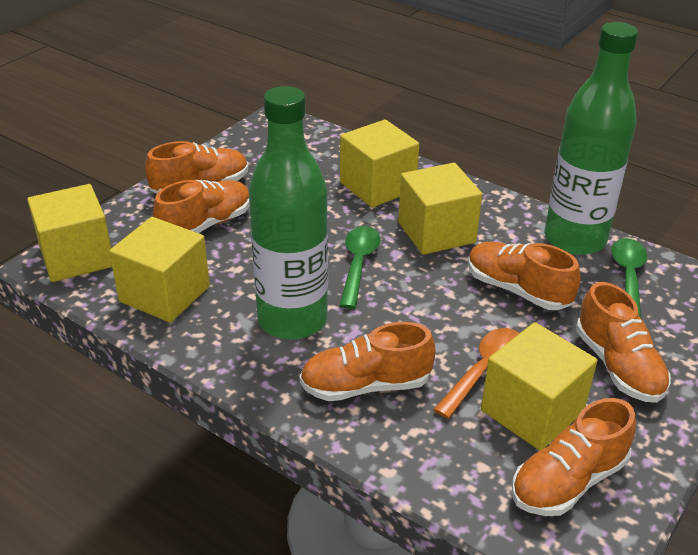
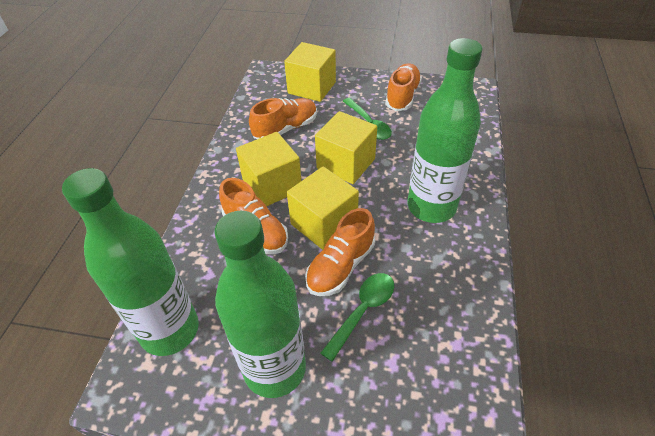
green bottle: 2 -> 3
orange shoe: 6 -> 4
orange spoon: 1 -> 0
yellow cube: 5 -> 4

